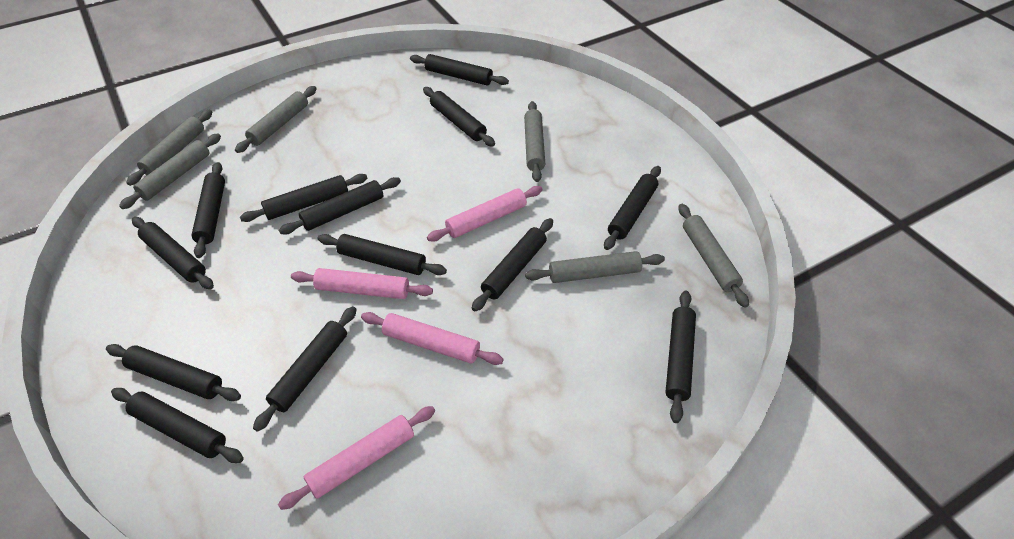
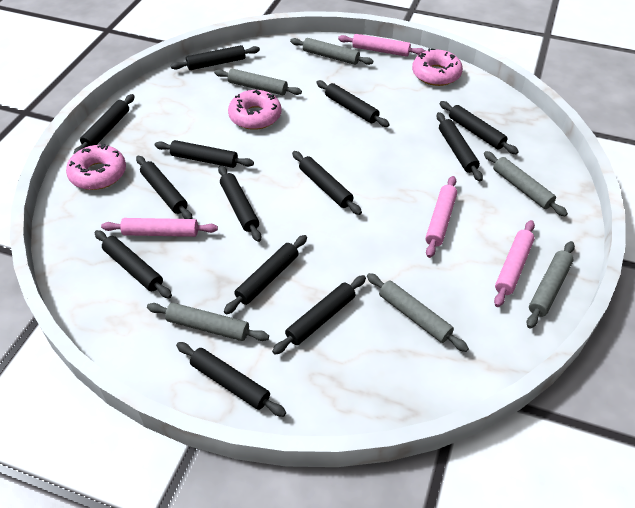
pink donut: 0 -> 3

